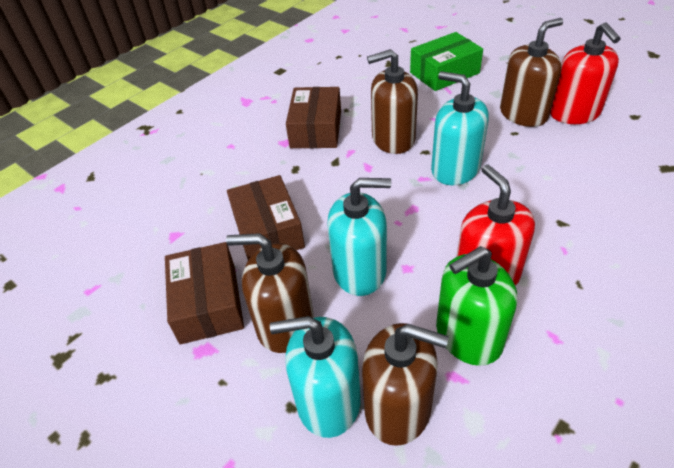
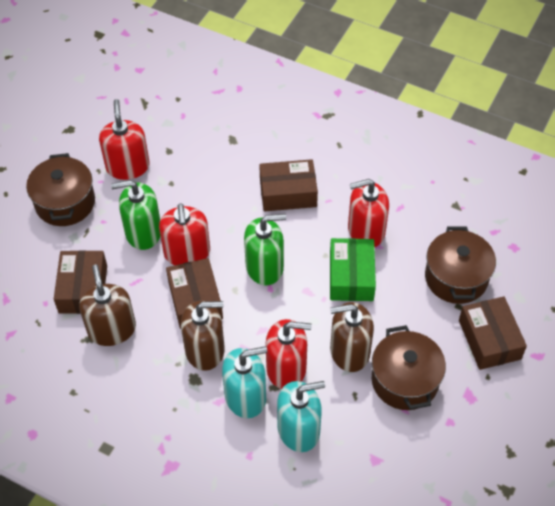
brown box: 3 -> 4
brown pot: 0 -> 3
brown soap dispenser: 4 -> 3
green soap dispenser: 1 -> 2
red soap dispenser: 2 -> 4
turquoise soap dispenser: 3 -> 2

